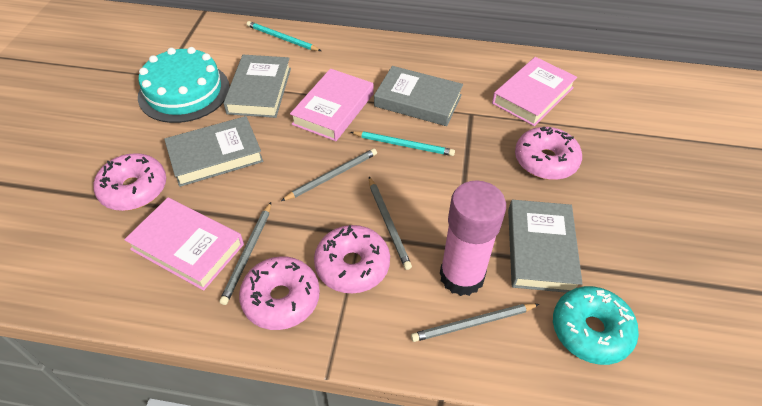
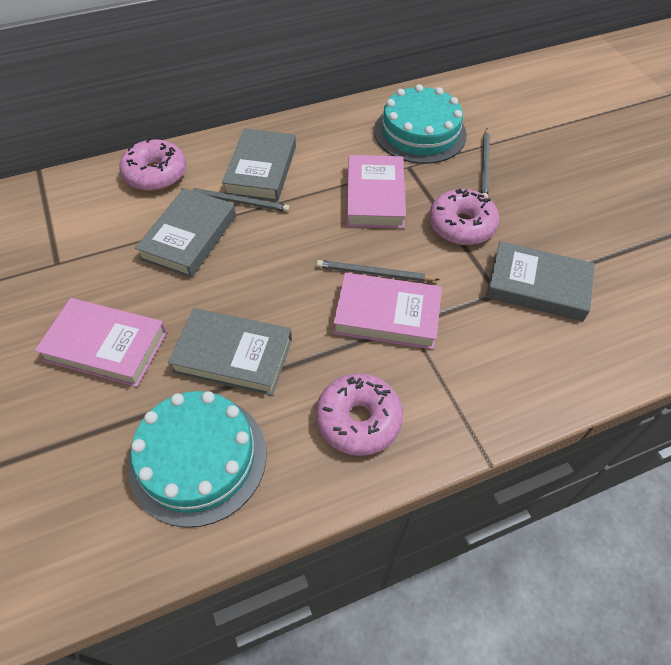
grey pencil: 4 -> 3
pink donut: 4 -> 3
pink glue stick: 1 -> 0
turquoise cake: 1 -> 2
turquoise donut: 1 -> 0
turquoise pencil: 2 -> 0

